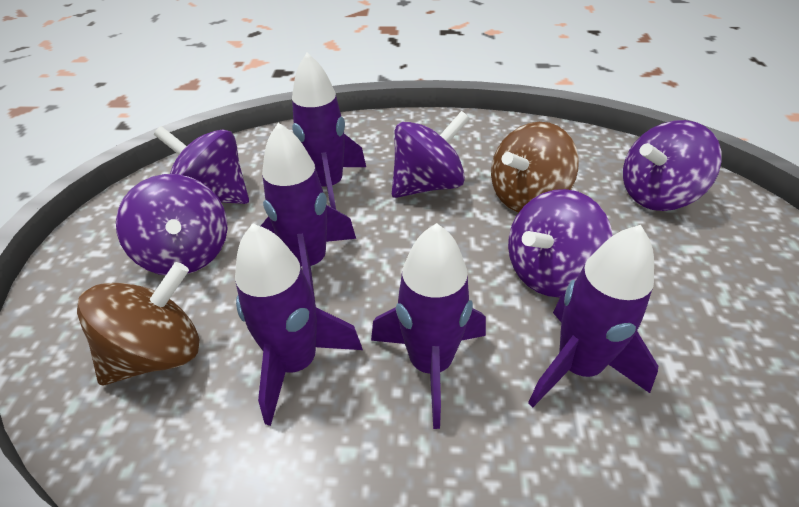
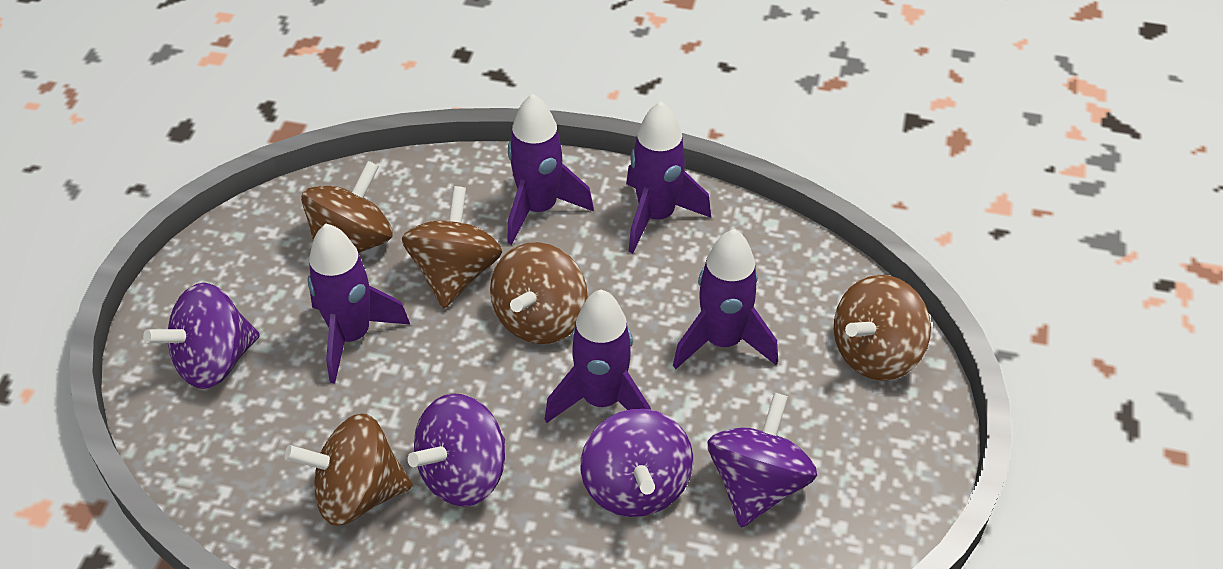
brown spinning top: 2 -> 5
purple spinning top: 5 -> 4

